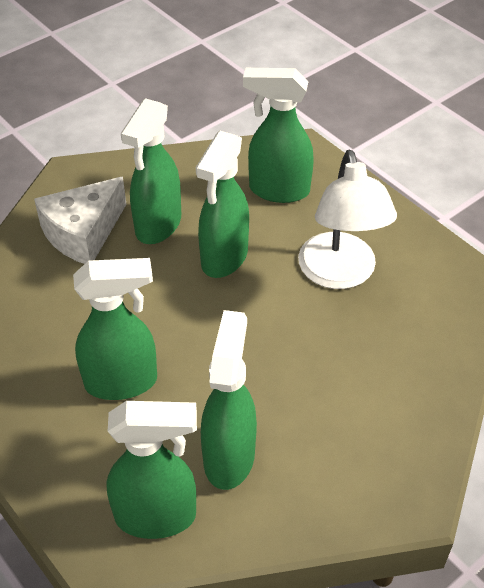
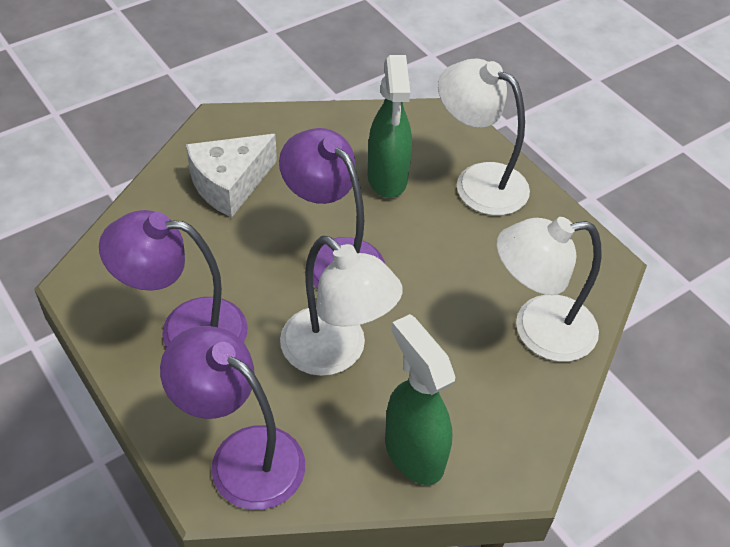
green spray bottle: 6 -> 2
purple lamp: 0 -> 3
white lamp: 1 -> 3

